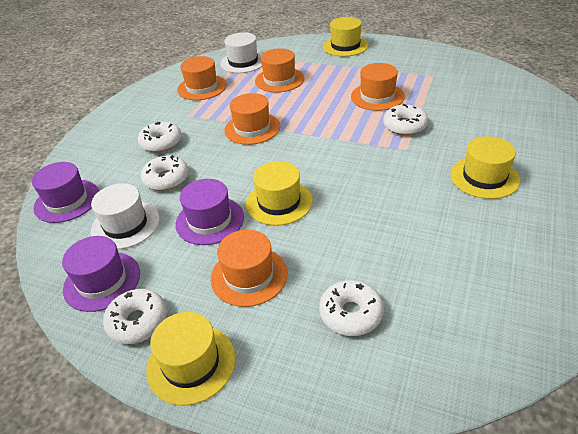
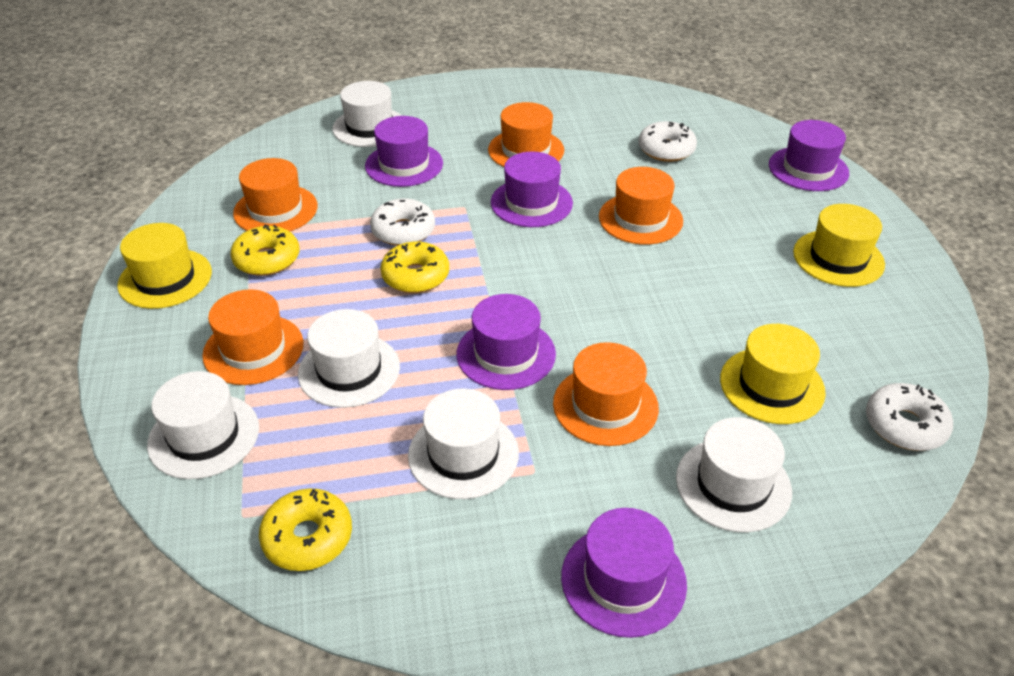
purple hat: 3 -> 5
white donut: 5 -> 3
white hat: 2 -> 5
yellow donut: 0 -> 3
yellow hat: 4 -> 3

